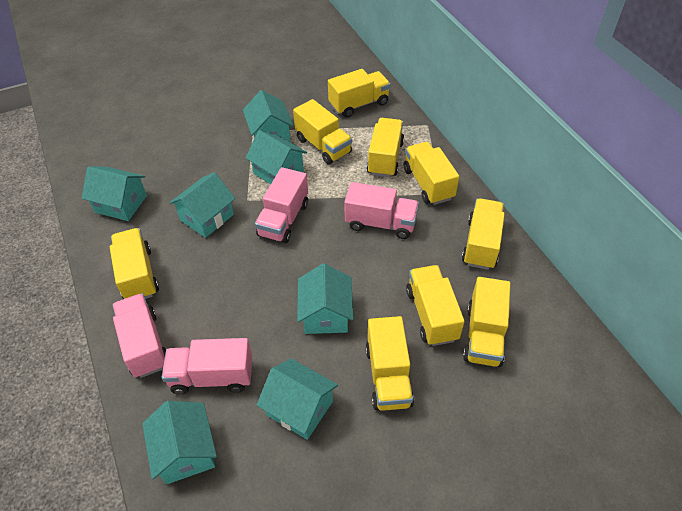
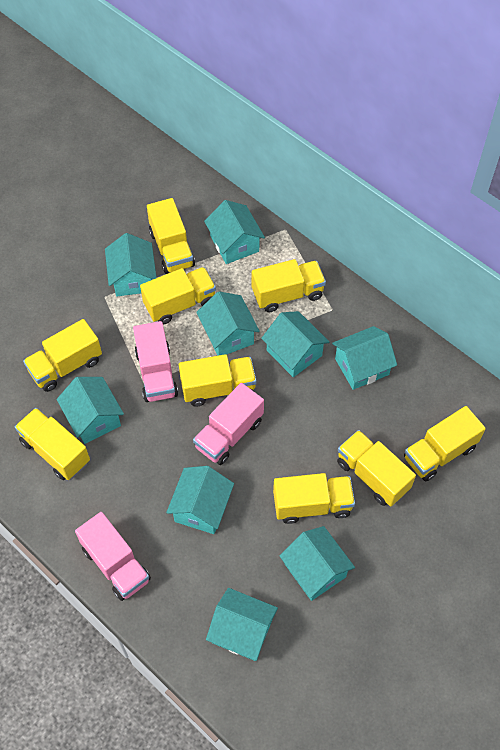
pink truck: 4 -> 3
turquoise house: 7 -> 9

